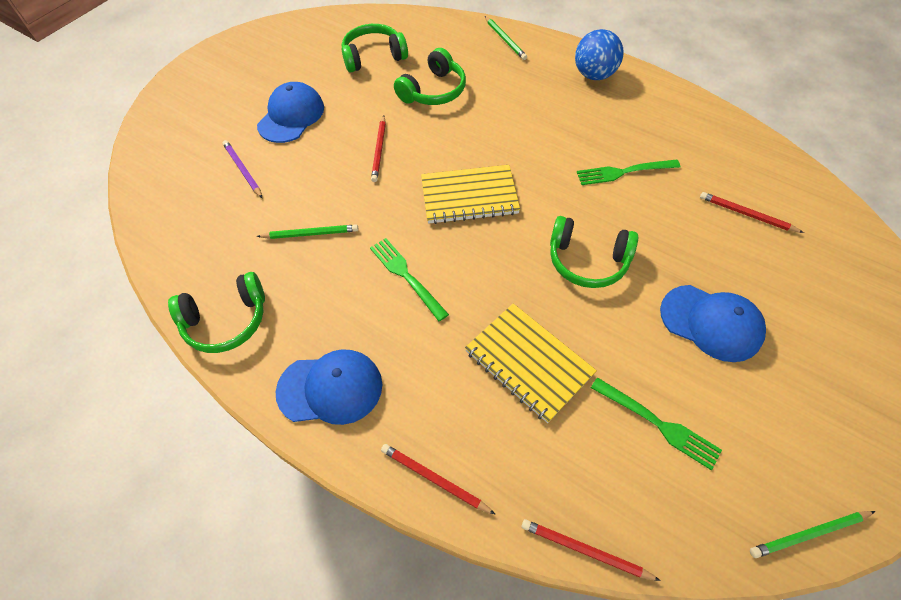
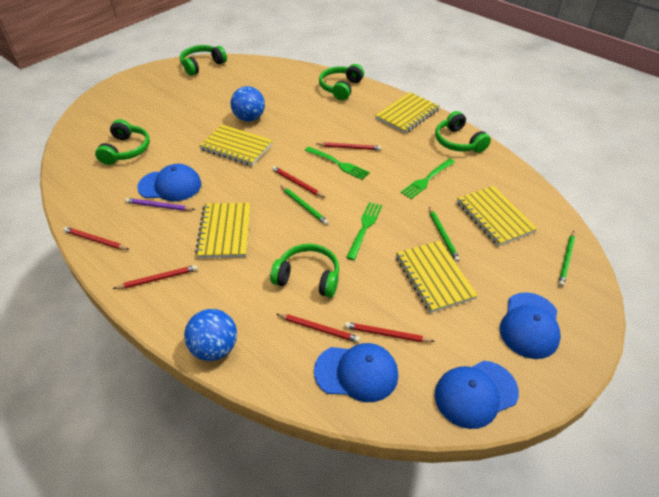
blue ball: 1 -> 2
blue cap: 3 -> 4
green headphones: 4 -> 5
red pencil: 4 -> 6
yellow notebook: 2 -> 5

